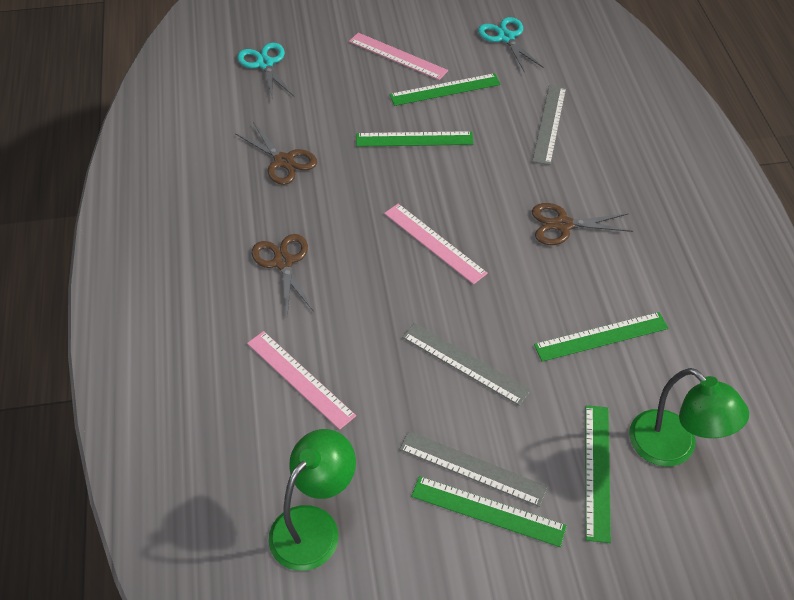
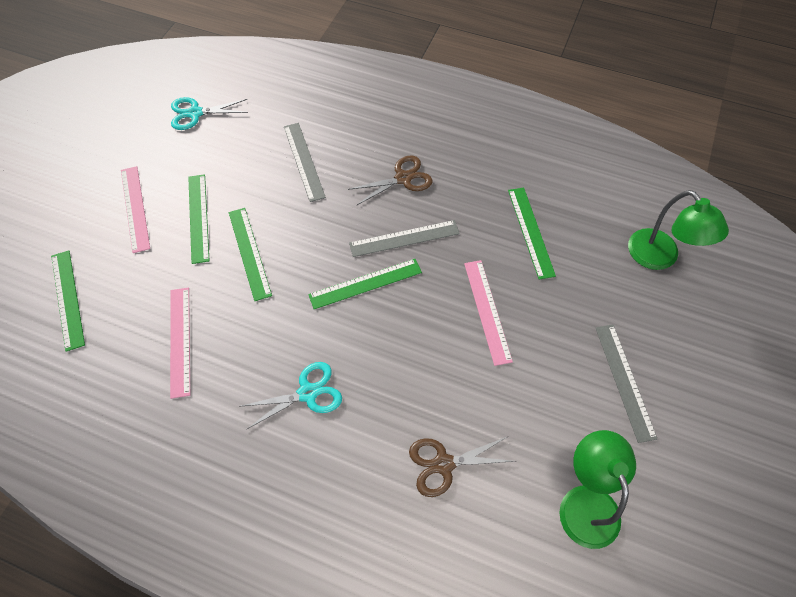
brown scissors: 3 -> 2

